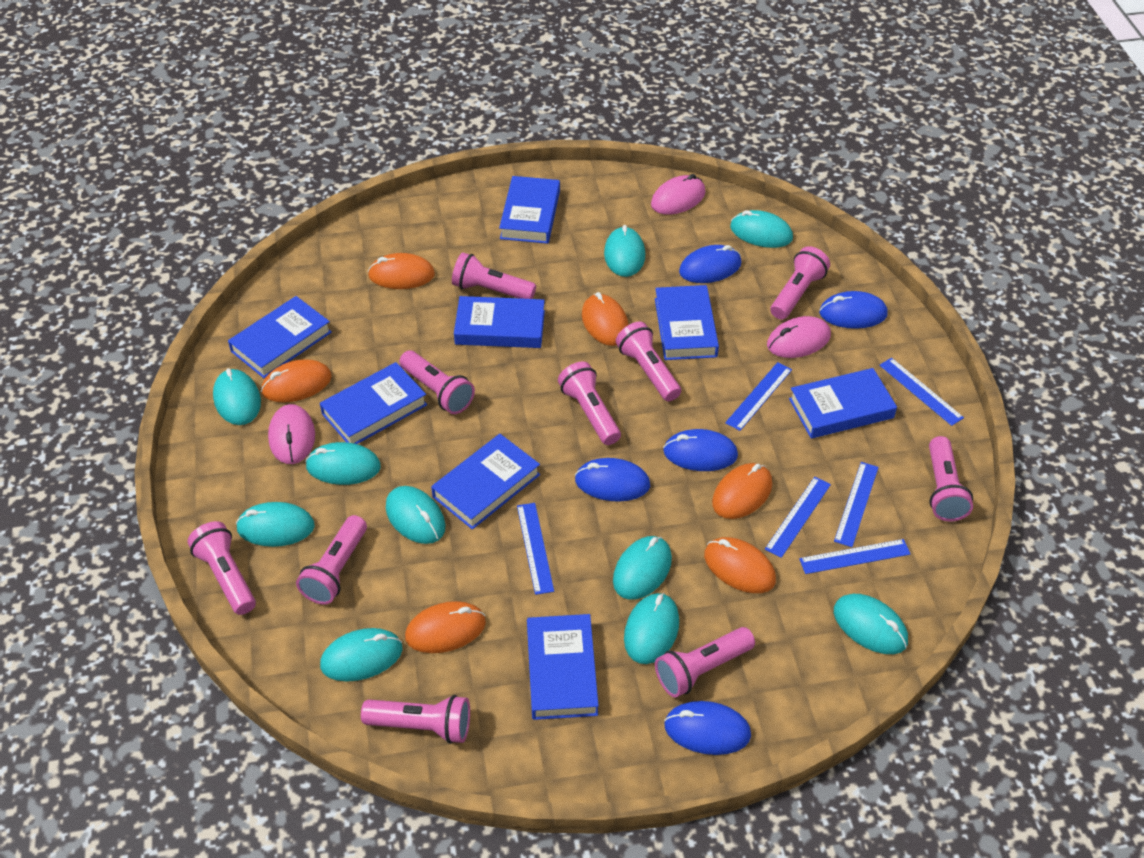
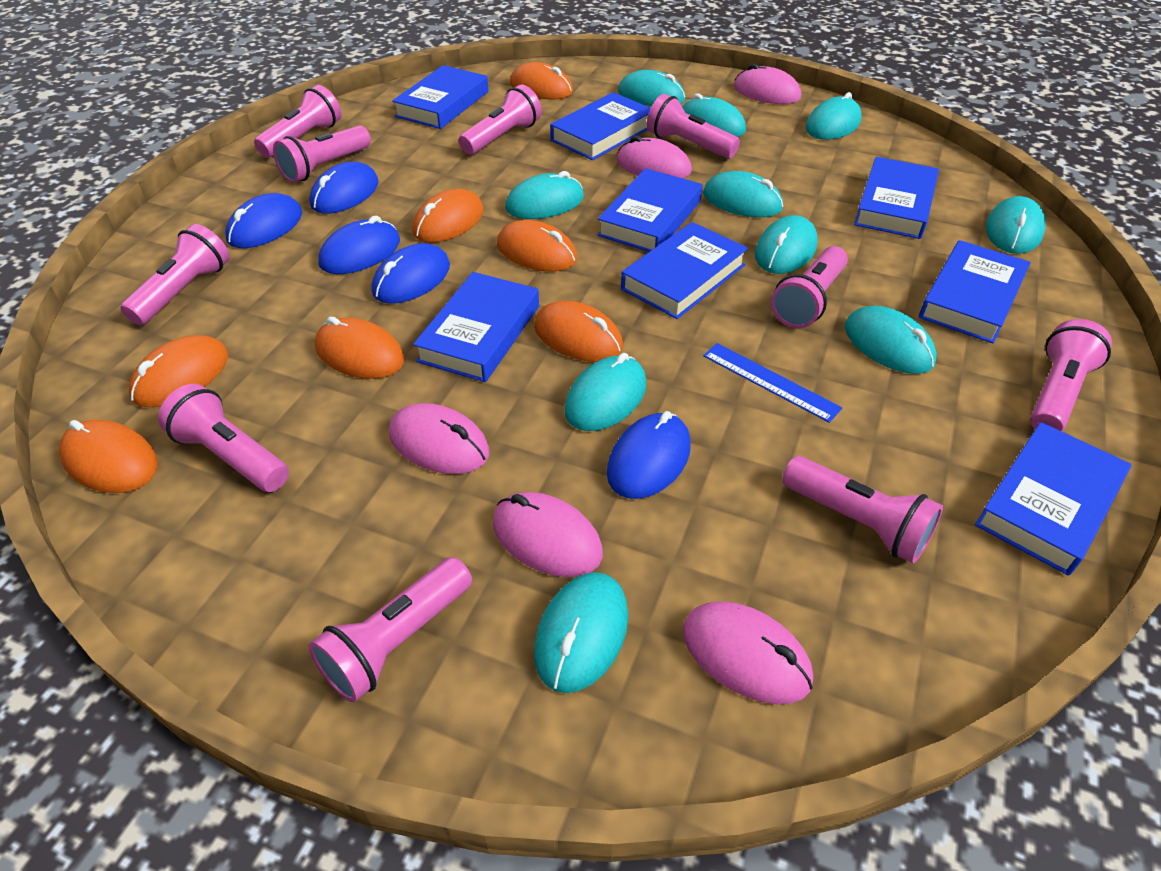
blue ruler: 6 -> 1
orange mouse: 6 -> 7
pink mouse: 3 -> 5

